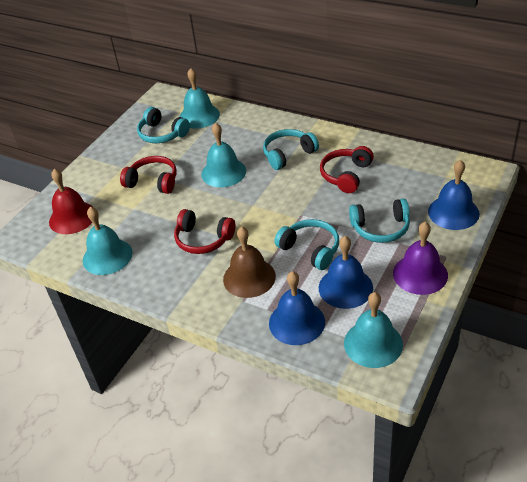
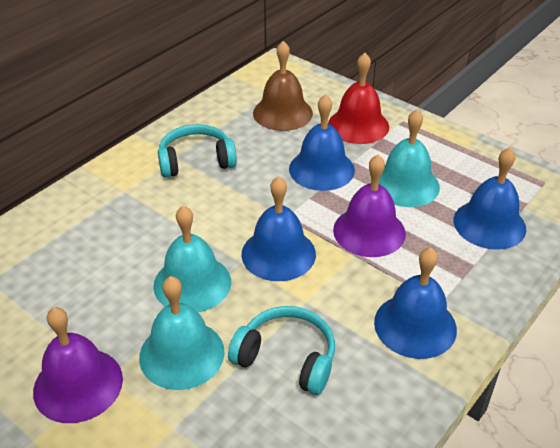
blue bell: 3 -> 4
purple bell: 1 -> 2
red headphones: 3 -> 0
turquoise bell: 4 -> 3
turquoise headphones: 4 -> 2

